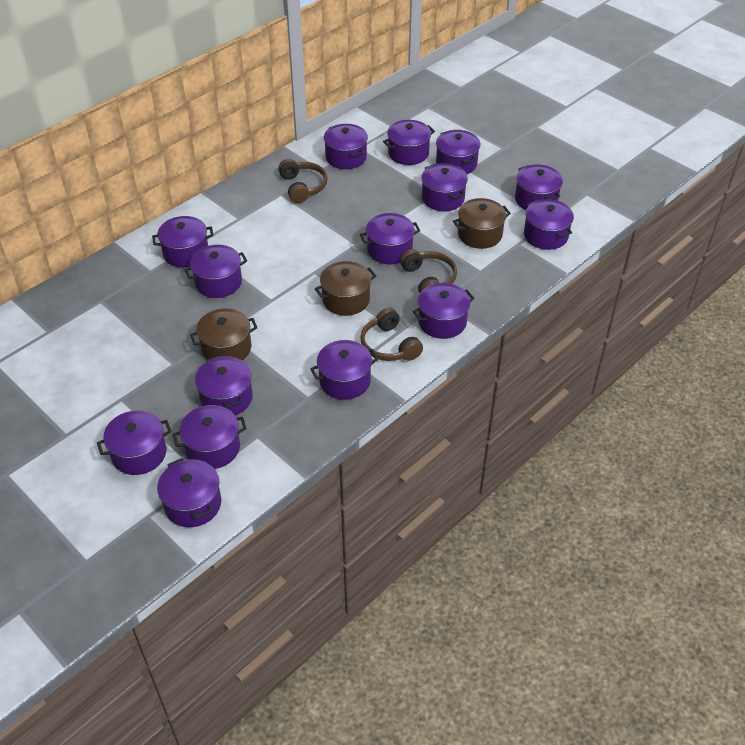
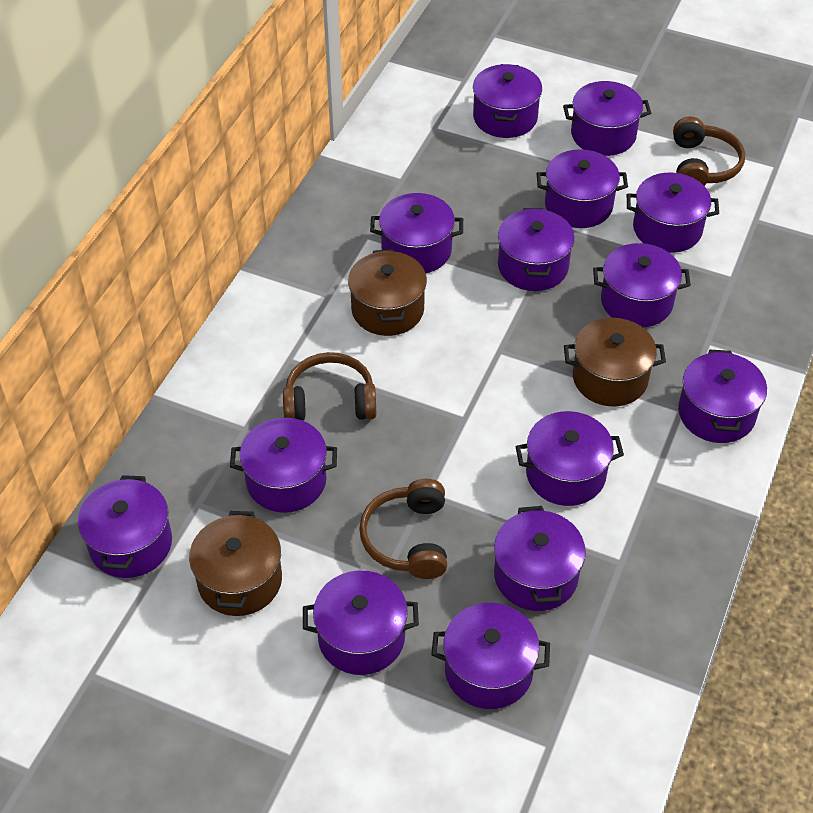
purple pot: 15 -> 14

